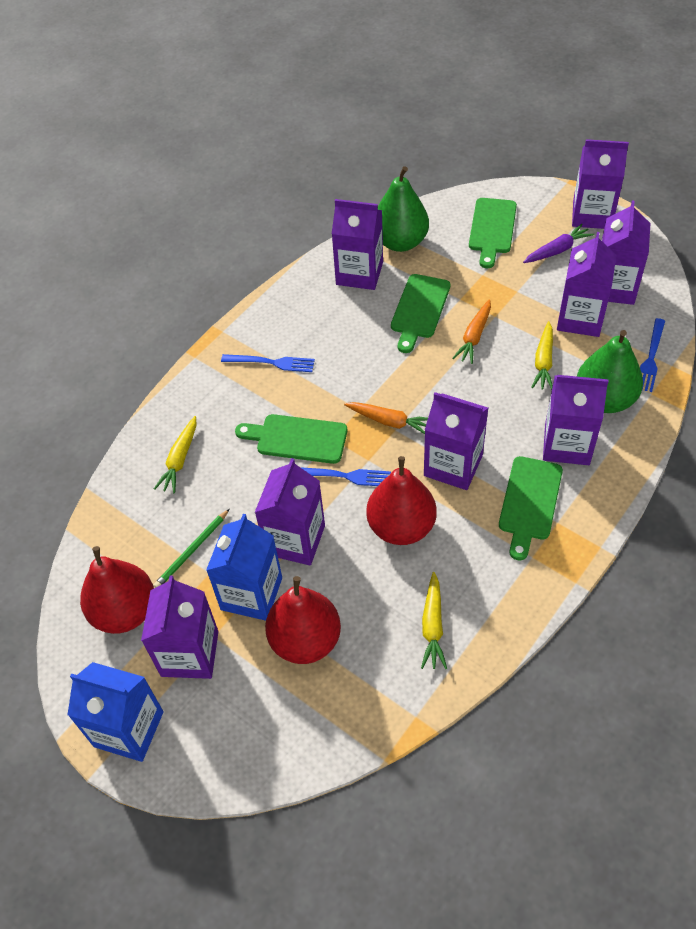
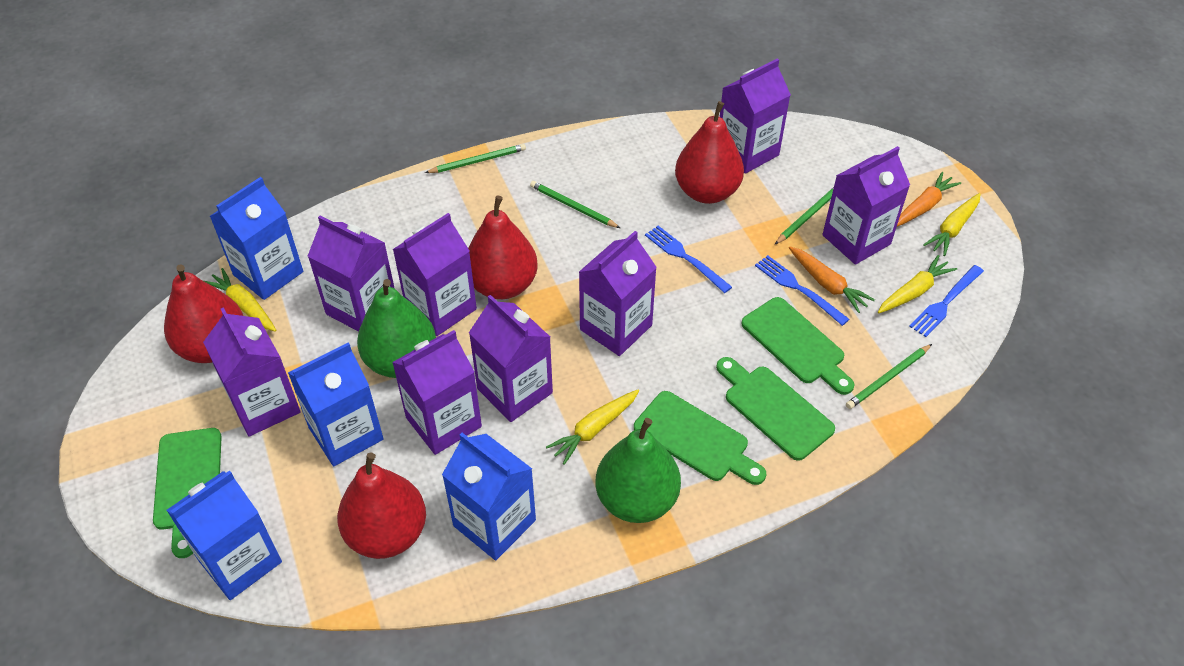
blue carton: 2 -> 4
green pencil: 1 -> 4
purple carrot: 1 -> 0
red pear: 3 -> 4
yellow carrot: 3 -> 4

